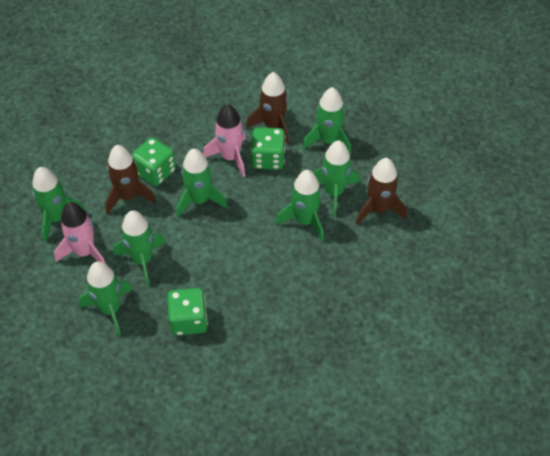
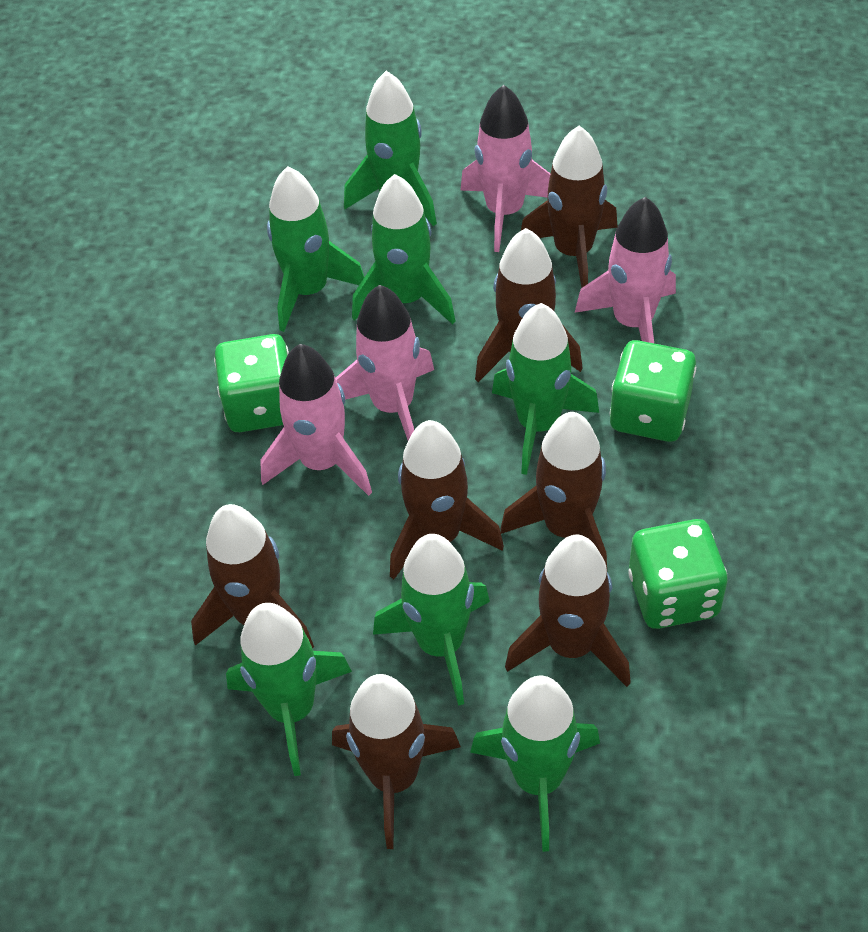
brown rocket: 3 -> 7
pink rocket: 2 -> 4

